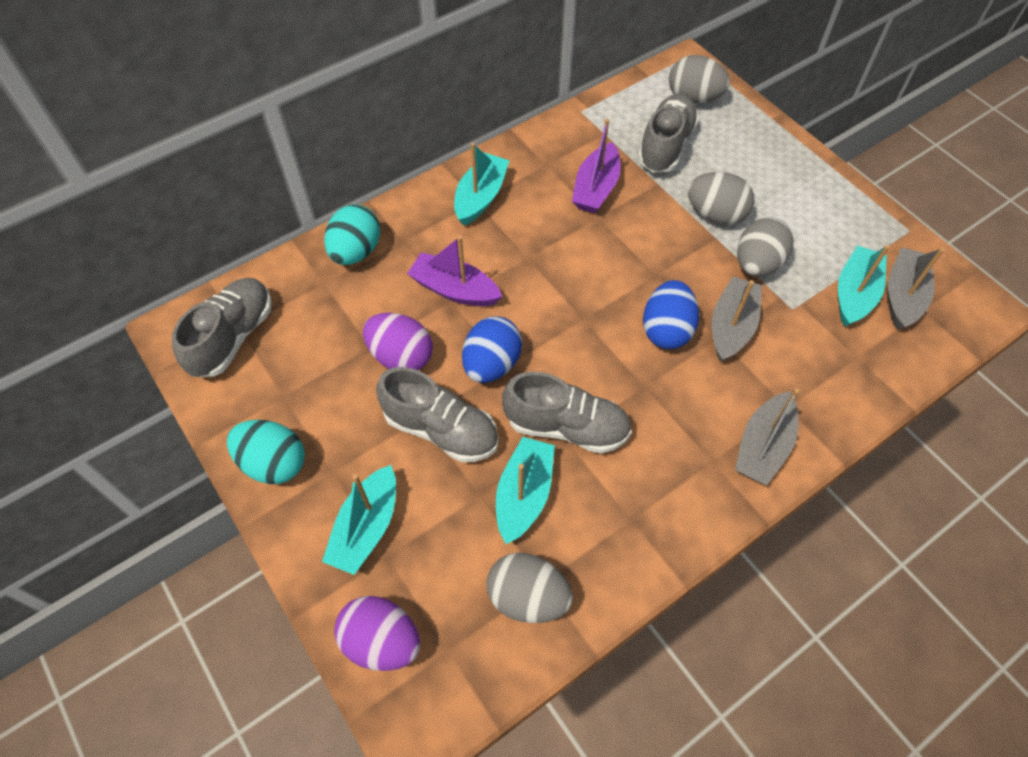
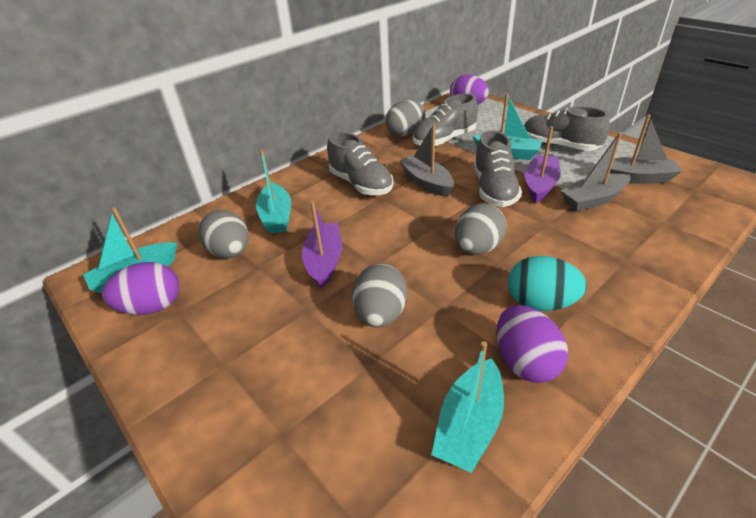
blue egg: 2 -> 0
purple egg: 2 -> 3
turquoise egg: 2 -> 1

